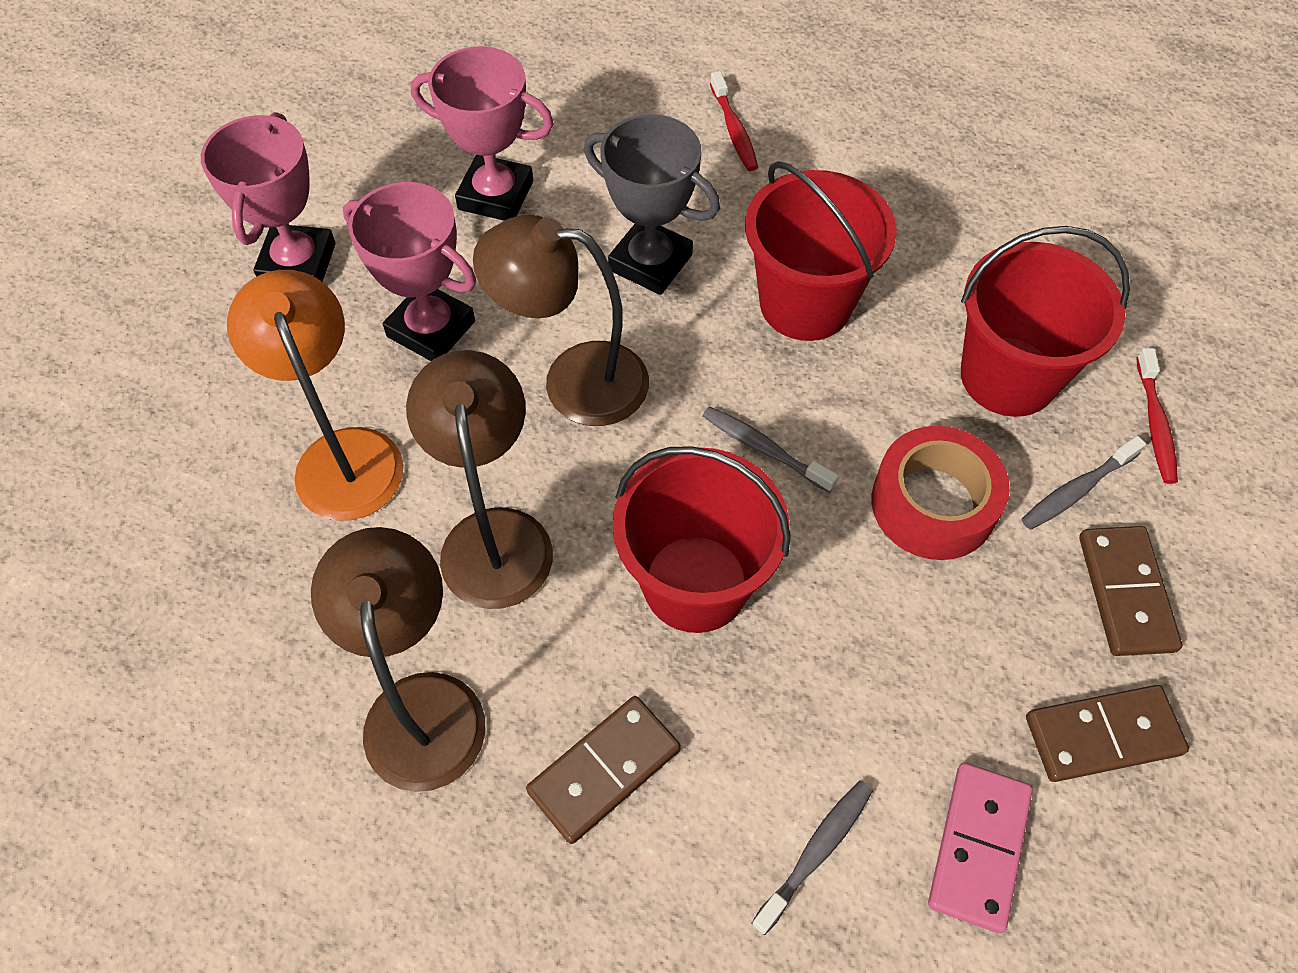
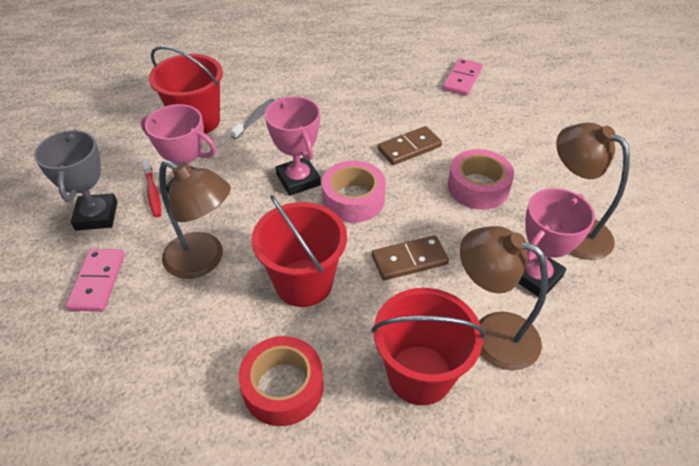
brown domino: 3 -> 2
grey toothbrush: 3 -> 1
orange lamp: 1 -> 0
pink domino: 1 -> 2
pink tape: 0 -> 2
red toothbrush: 2 -> 1

